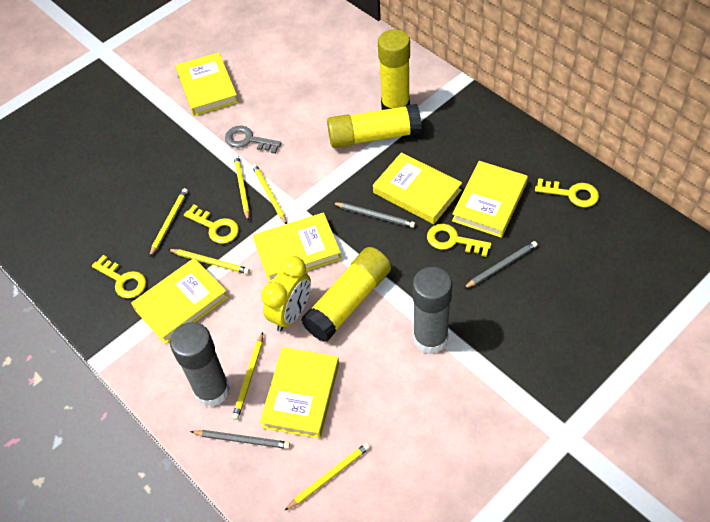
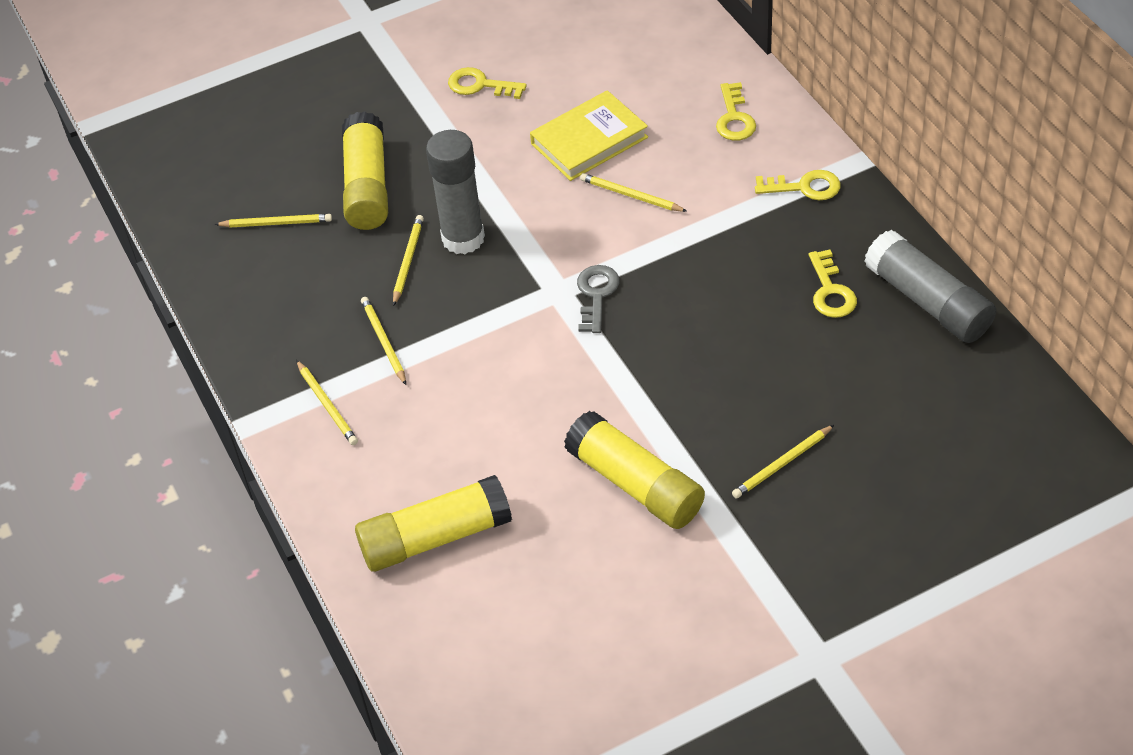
grey pencil: 3 -> 0
yellow book: 6 -> 1
yellow clock: 1 -> 0

